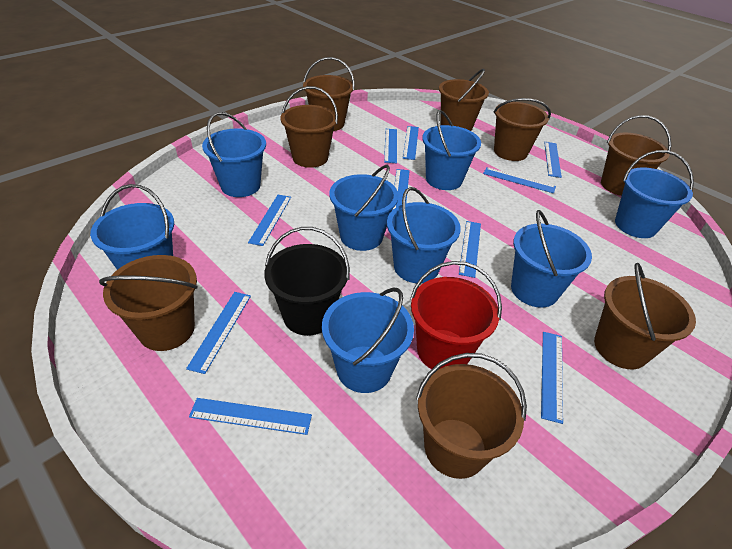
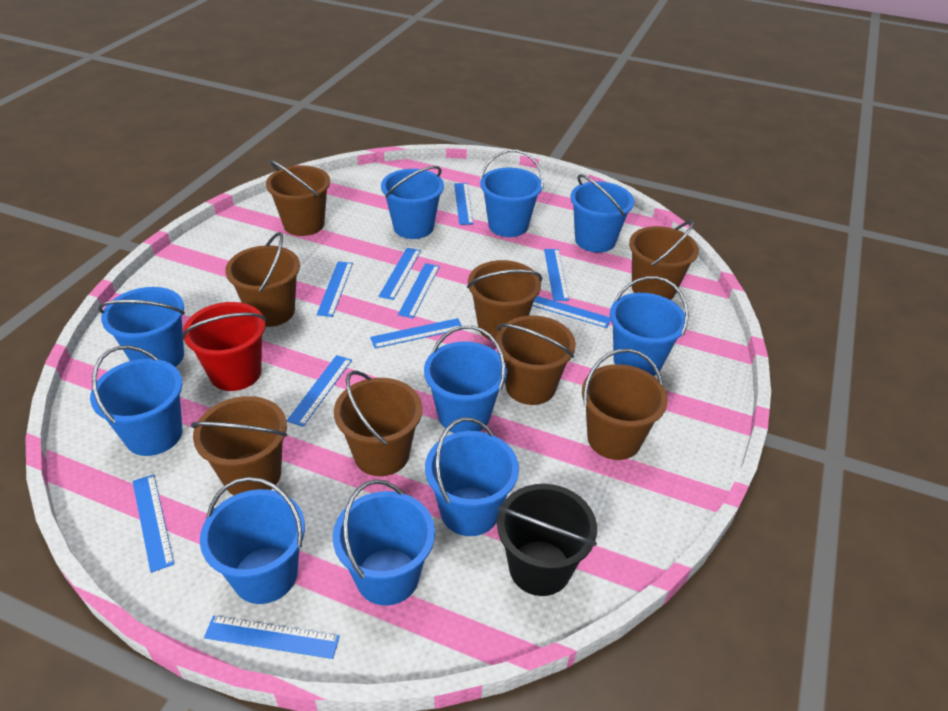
blue bucket: 8 -> 10

